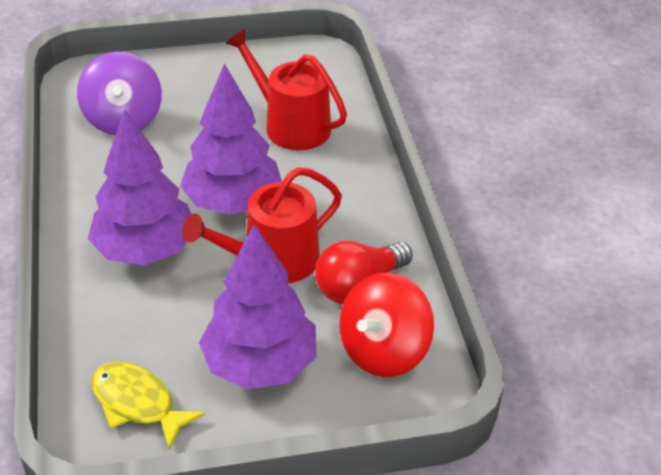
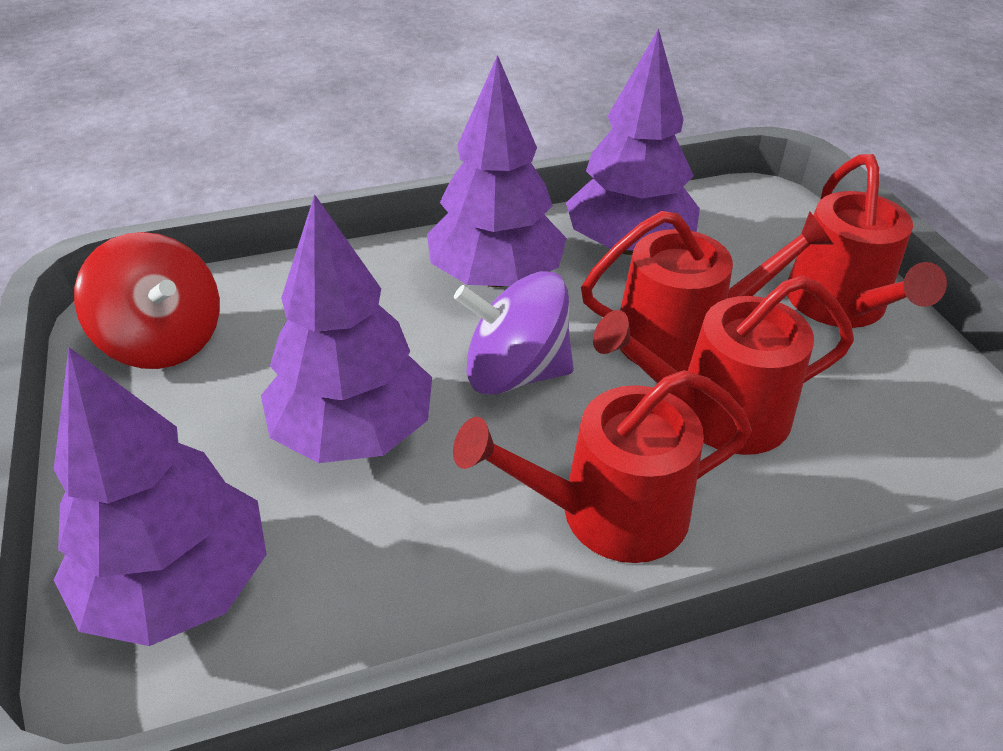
purple tree: 3 -> 4
red light bulb: 1 -> 0
red watering can: 2 -> 4
yellow fish: 1 -> 0

